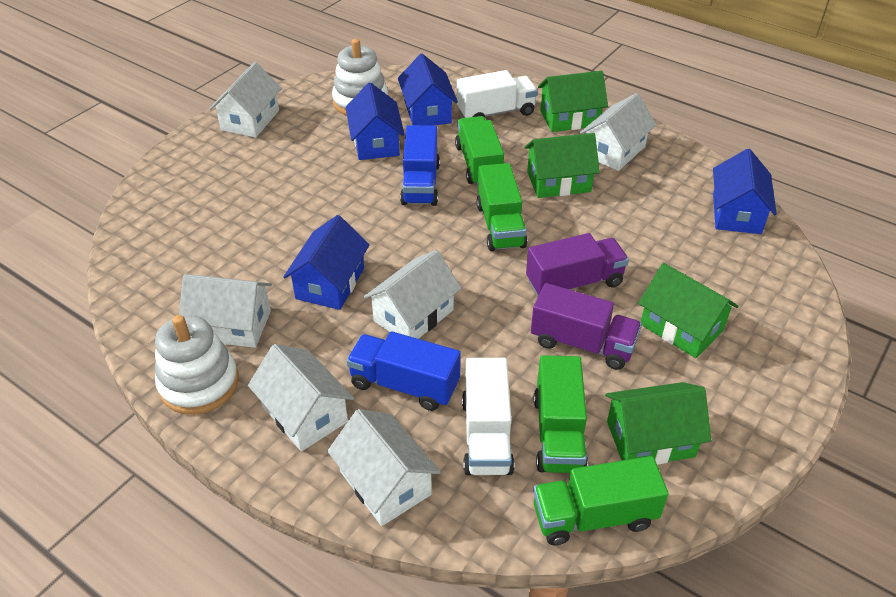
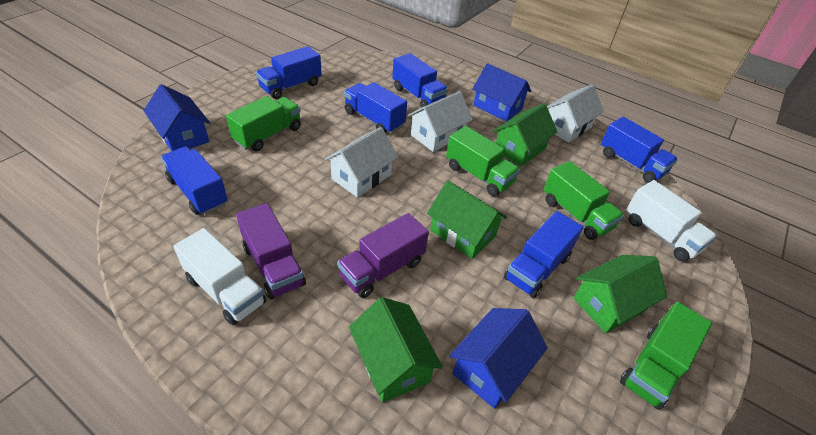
blue house: 4 -> 3
blue truck: 2 -> 6
white house: 6 -> 3
white stacking toy: 2 -> 0

